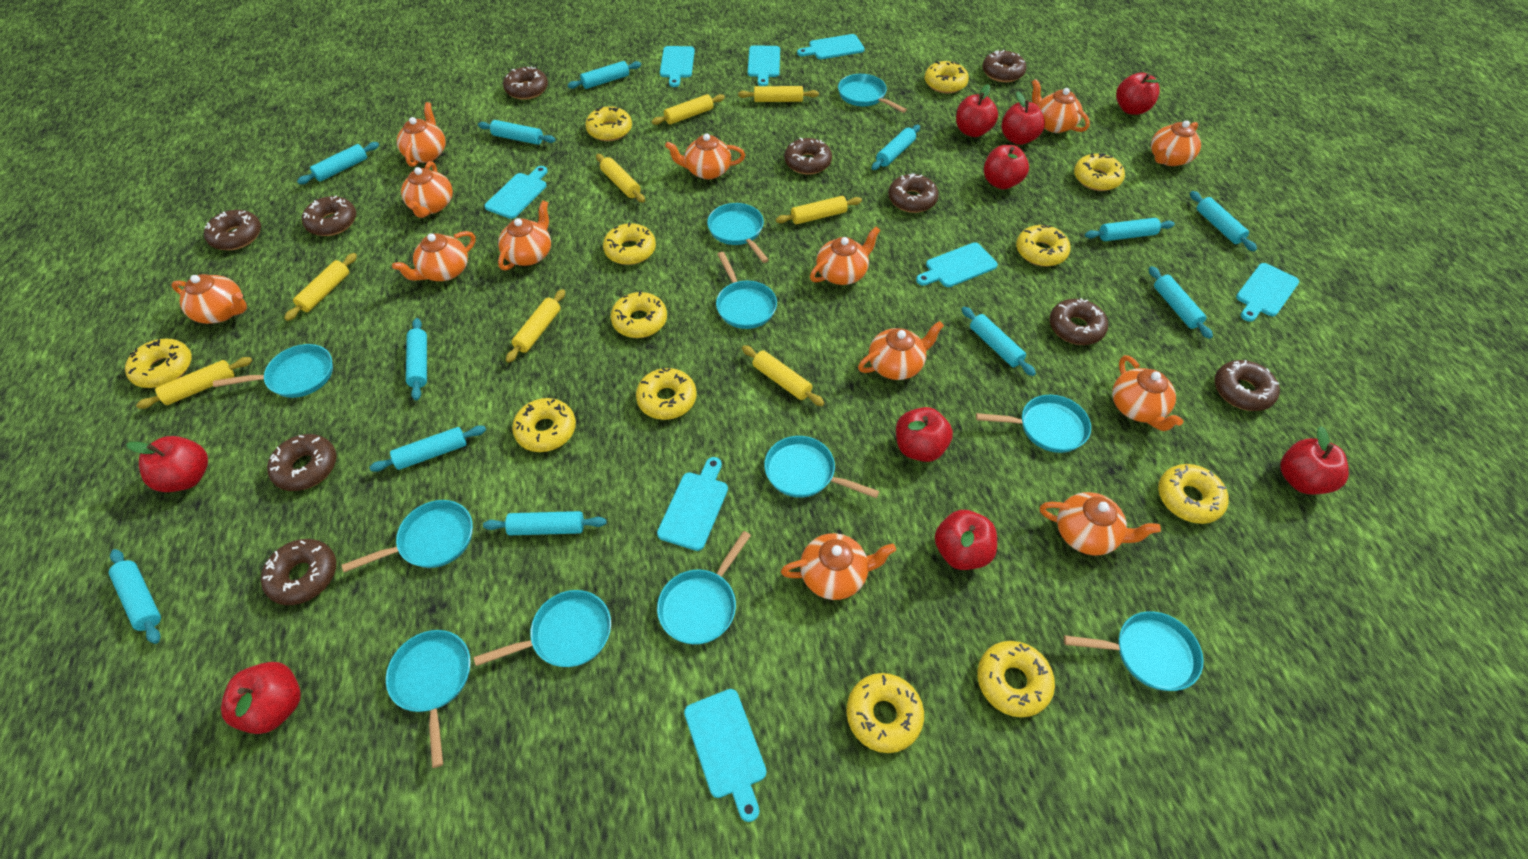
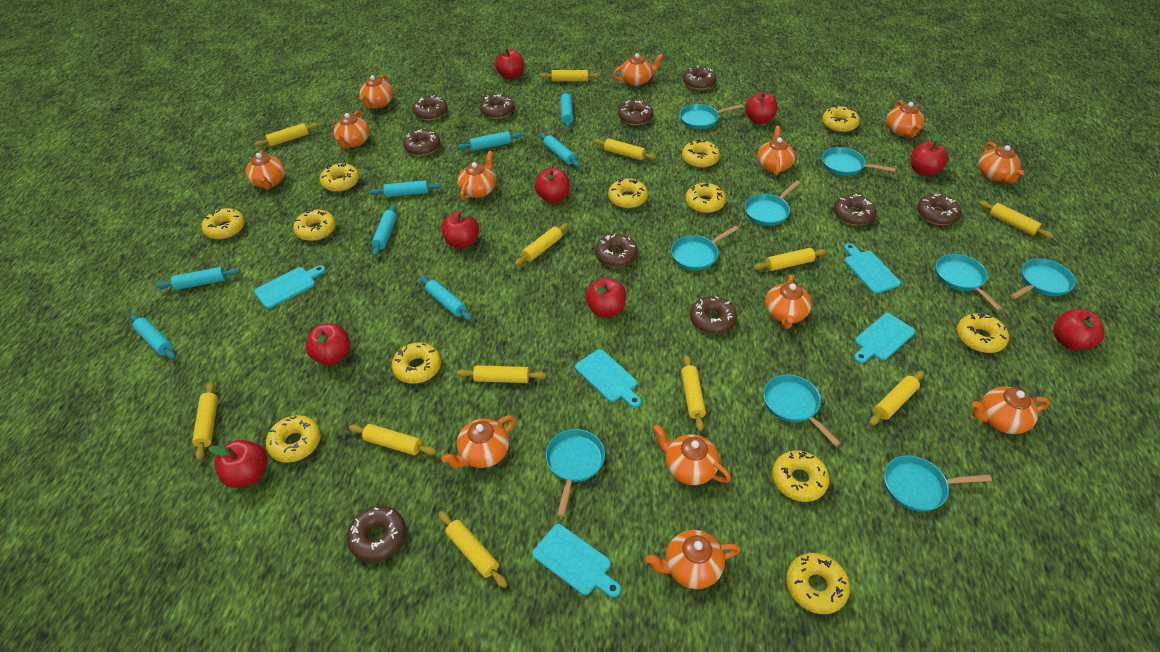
turquoise cutting board: 8 -> 5
turquoise pan: 11 -> 9
turquoise rolling pin: 12 -> 8
yellow rolling pin: 8 -> 12

